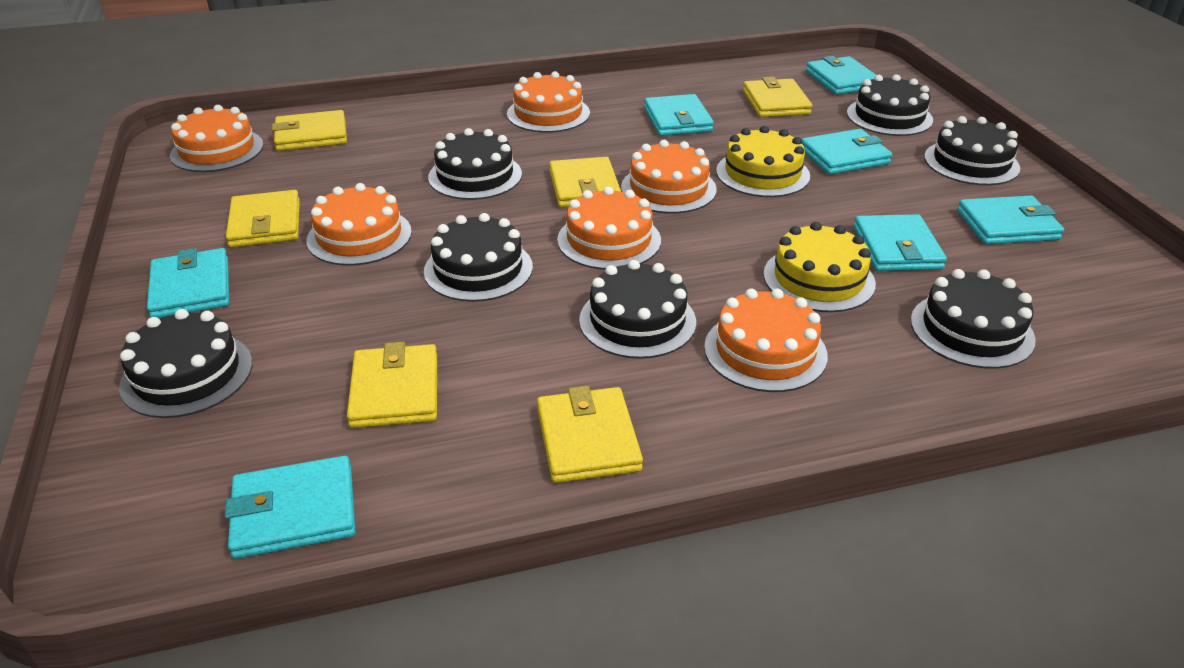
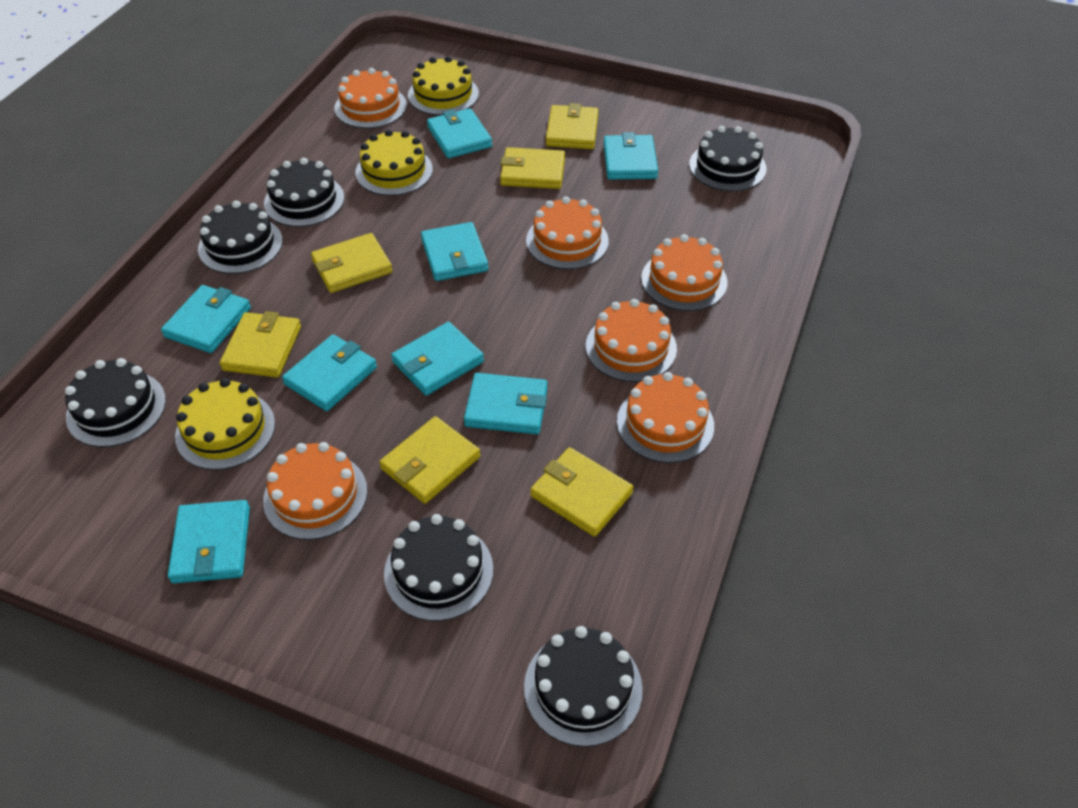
black cake: 7 -> 6
turquoise wallet: 7 -> 8
yellow cake: 2 -> 3

